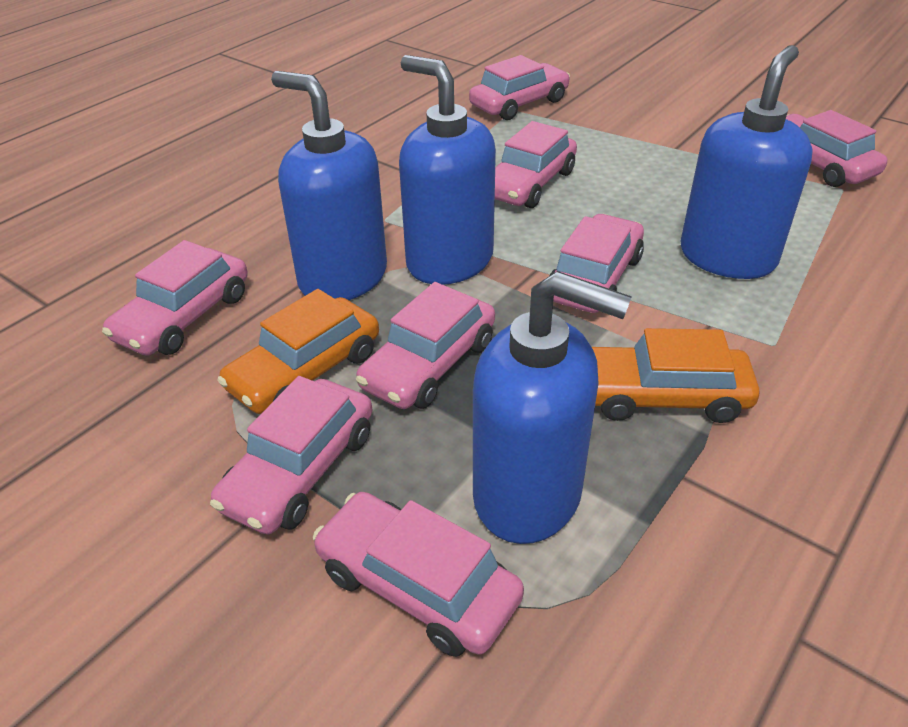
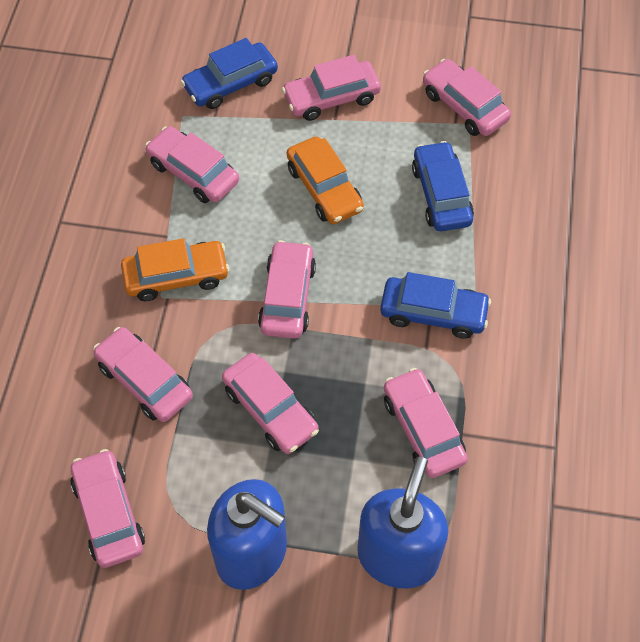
blue car: 0 -> 3
blue soap dispenser: 4 -> 2

